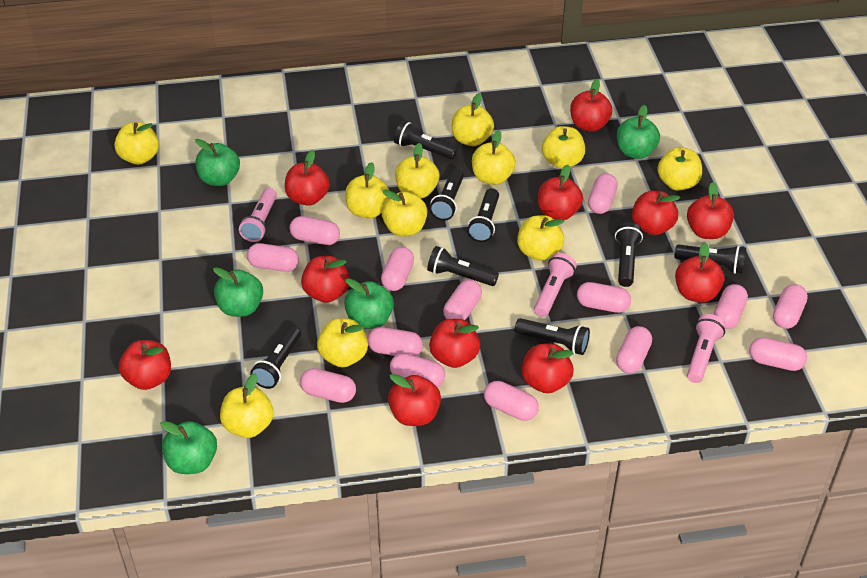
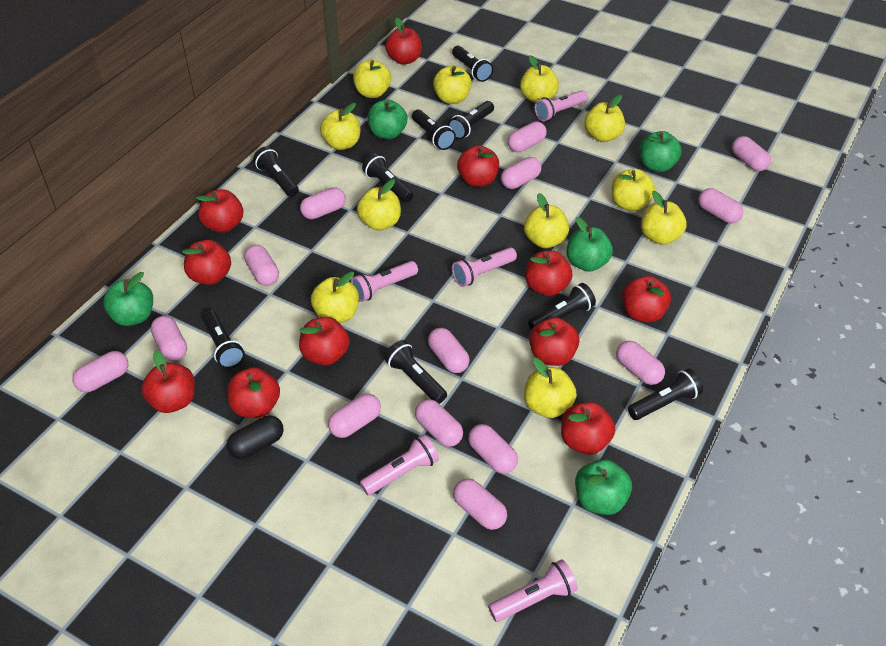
black capsule: 0 -> 1
black flashlight: 8 -> 9
pink flashlight: 3 -> 5

